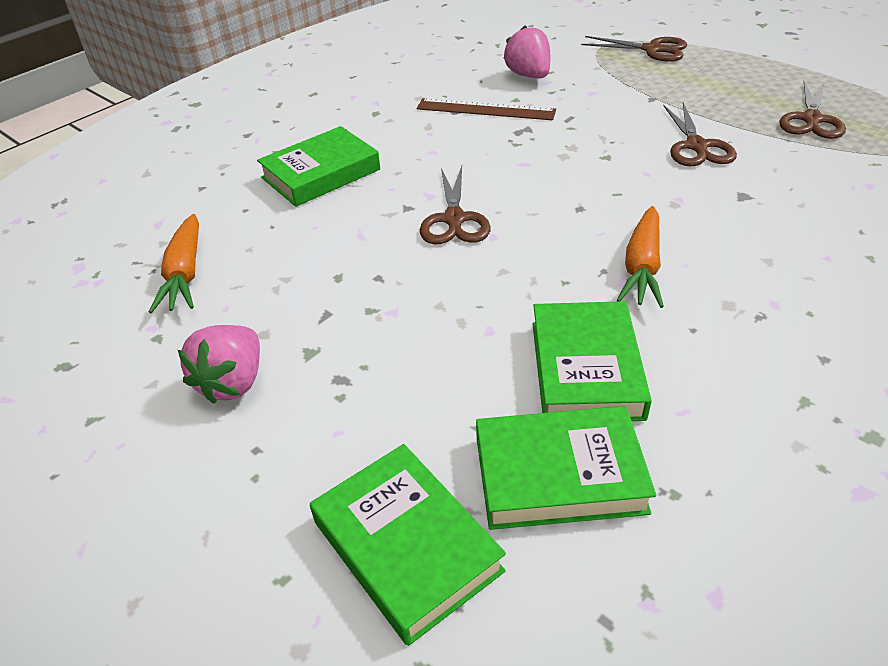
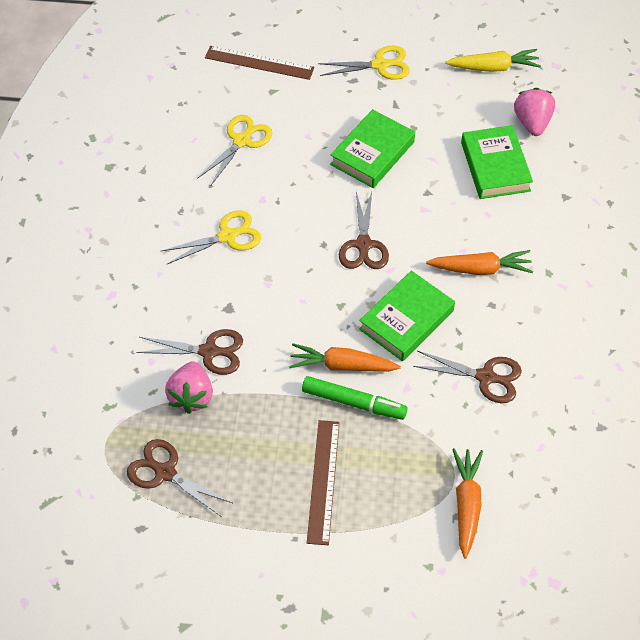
brown ruler: 1 -> 2
green book: 4 -> 3
green marker: 0 -> 1
orange carrot: 2 -> 3
yellow carrot: 0 -> 1
yellow scissors: 0 -> 3

